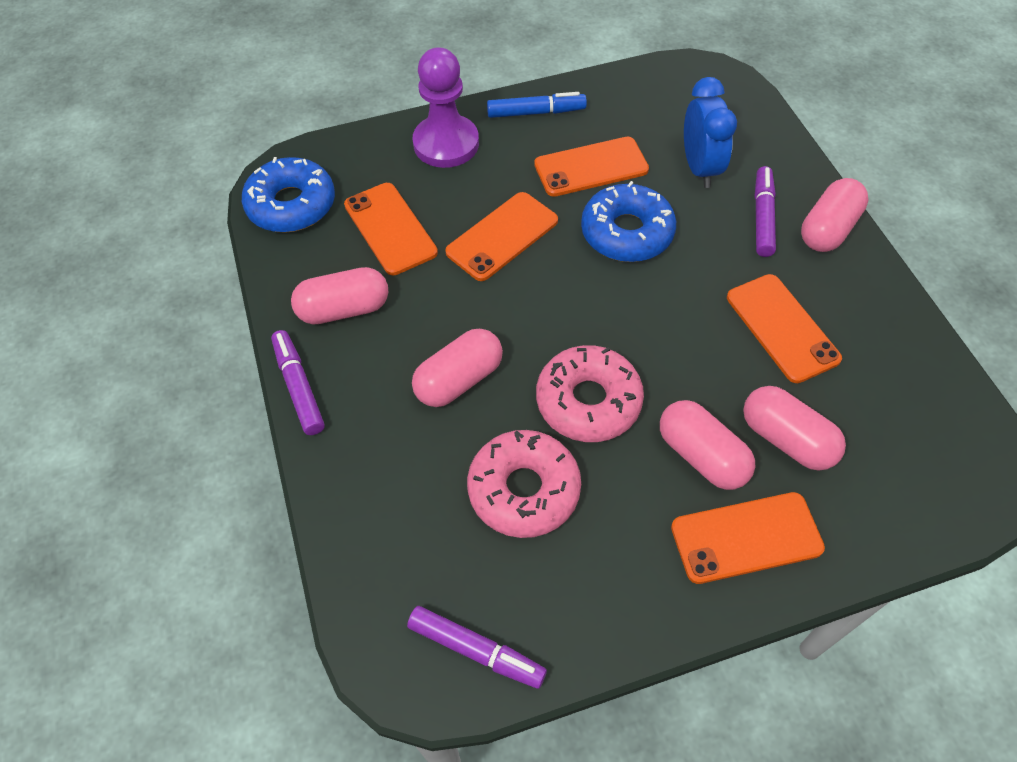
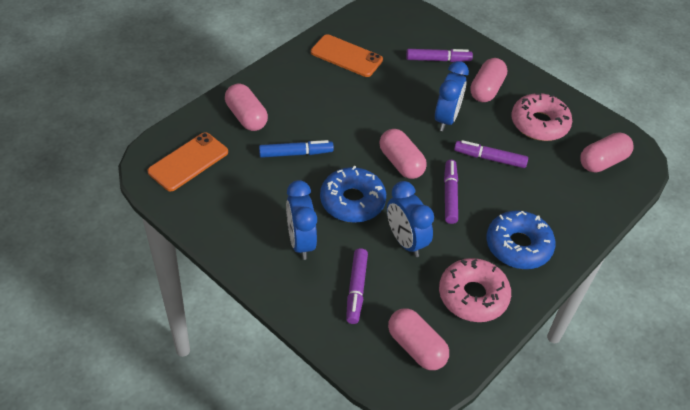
blue clock: 1 -> 3
orange phone: 5 -> 2
purple marker: 3 -> 4
purple pawn: 1 -> 0

